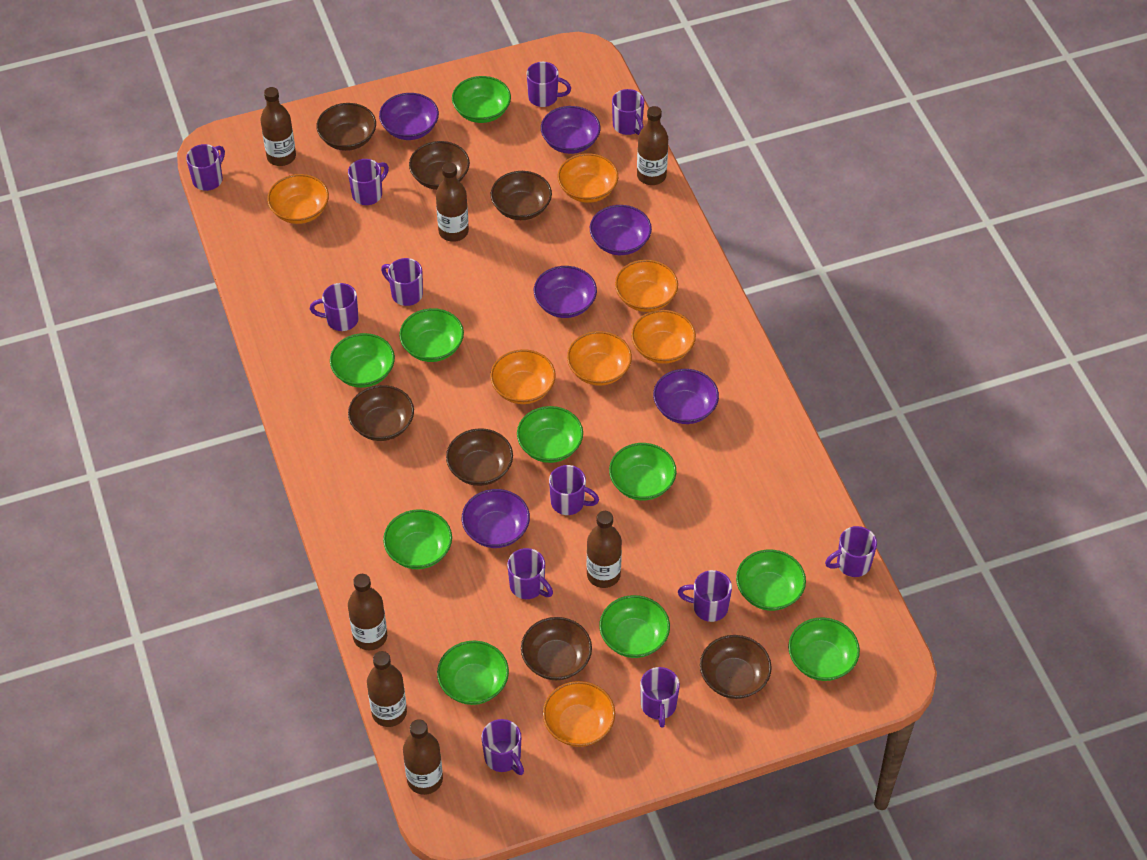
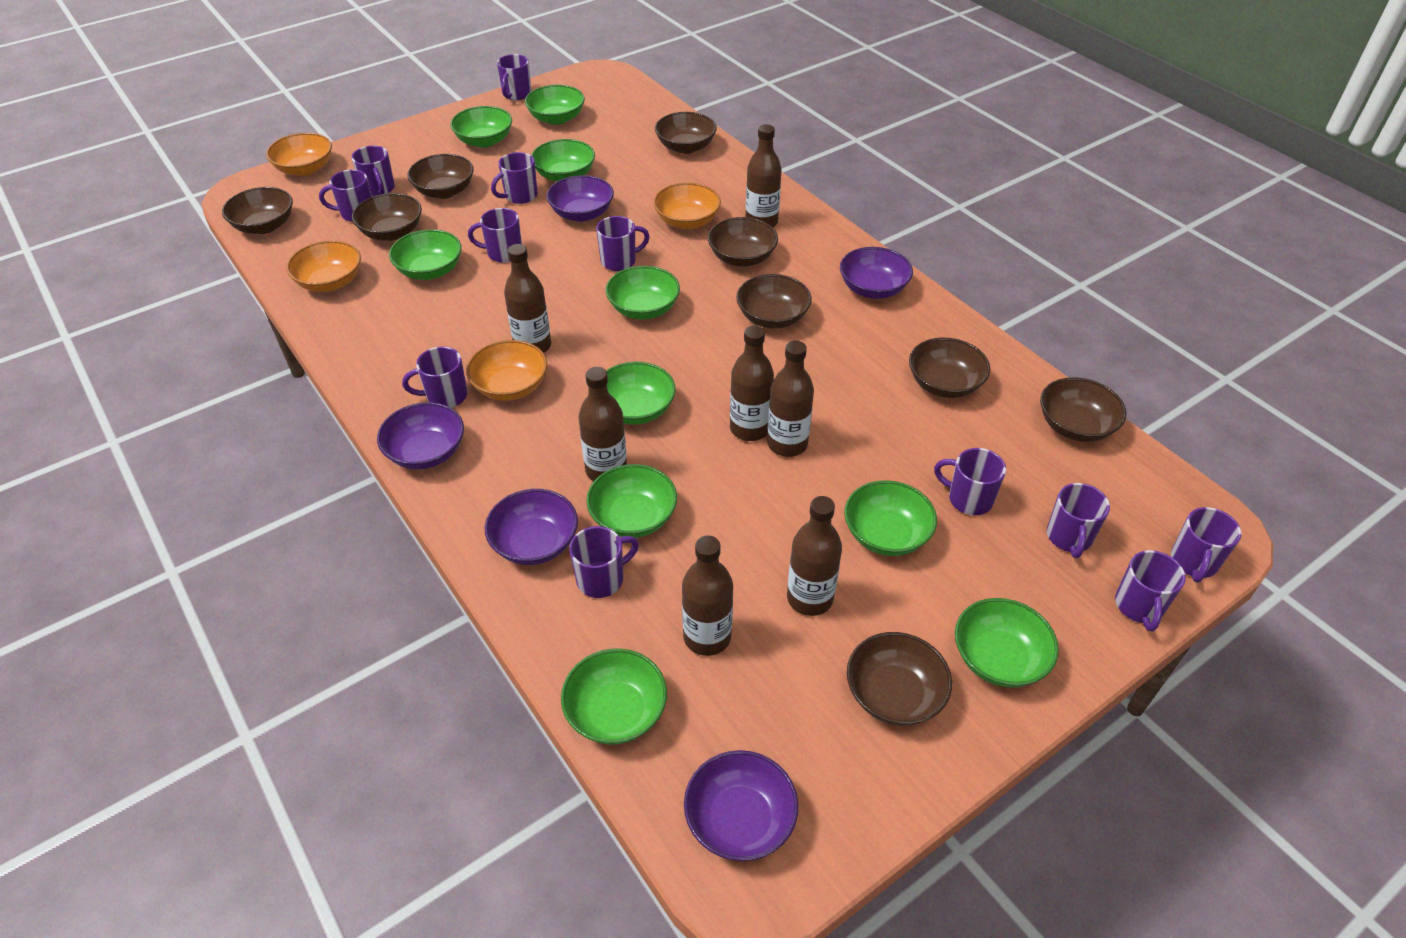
brown bowl: 7 -> 9
orange bowl: 7 -> 4
purple bowl: 6 -> 5

